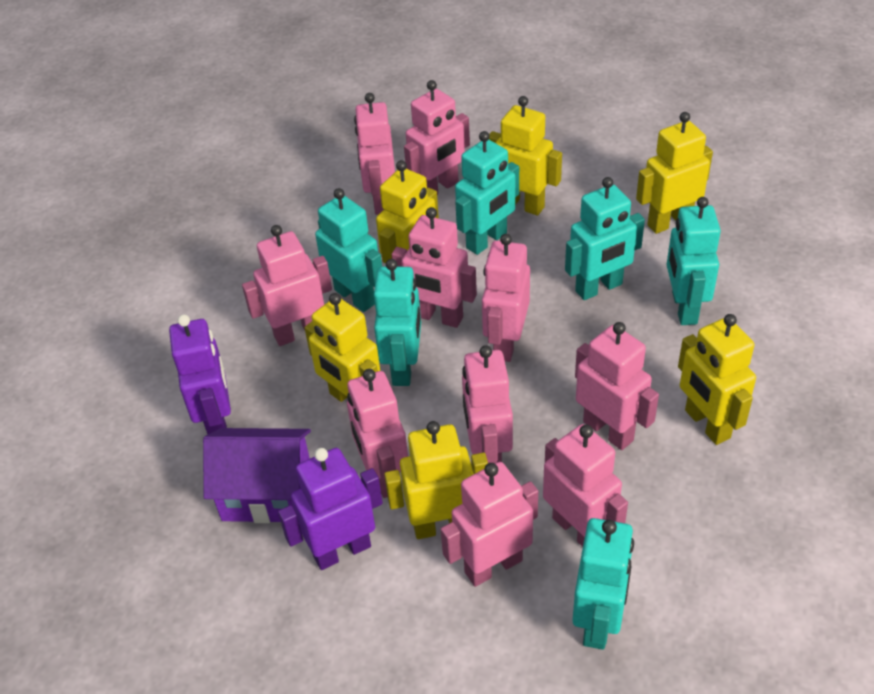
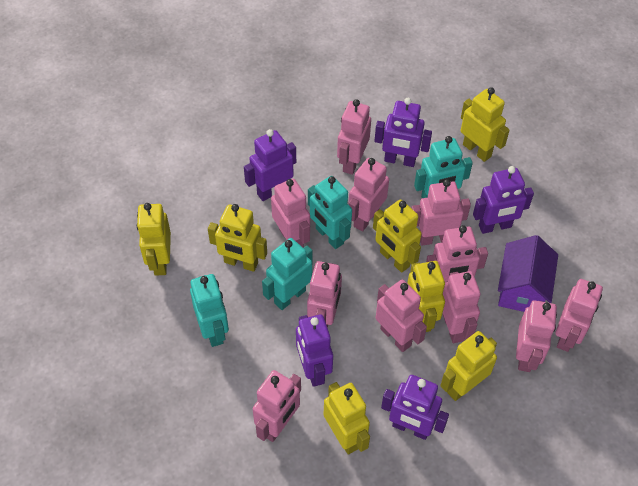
pink robot: 10 -> 11
purple robot: 2 -> 5
turquoise robot: 6 -> 4
yellow robot: 6 -> 7

